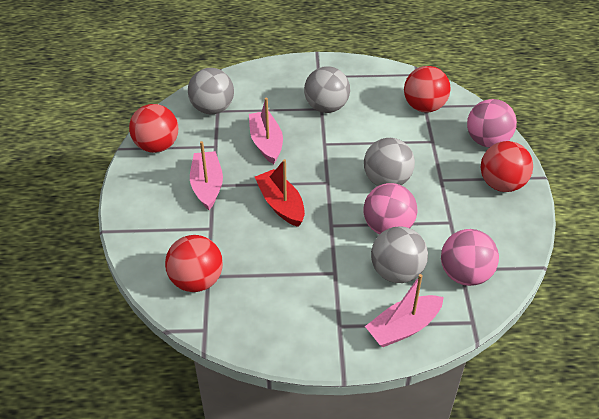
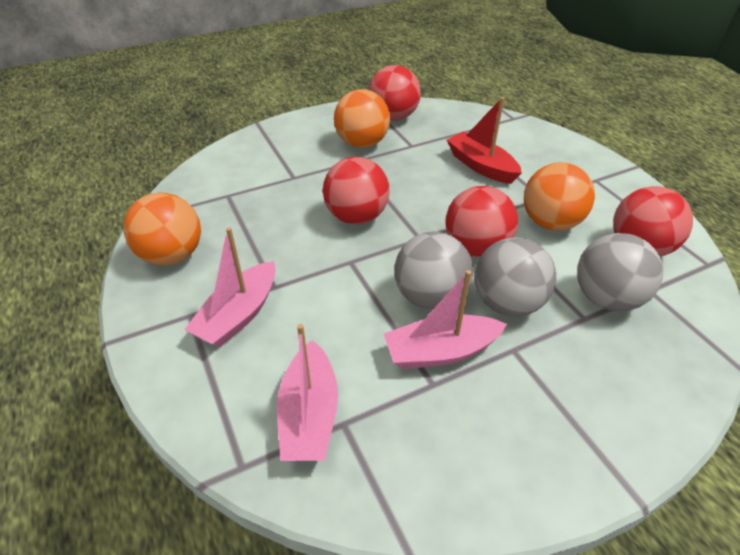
grey ball: 4 -> 3
orange ball: 0 -> 3
pink ball: 3 -> 0

